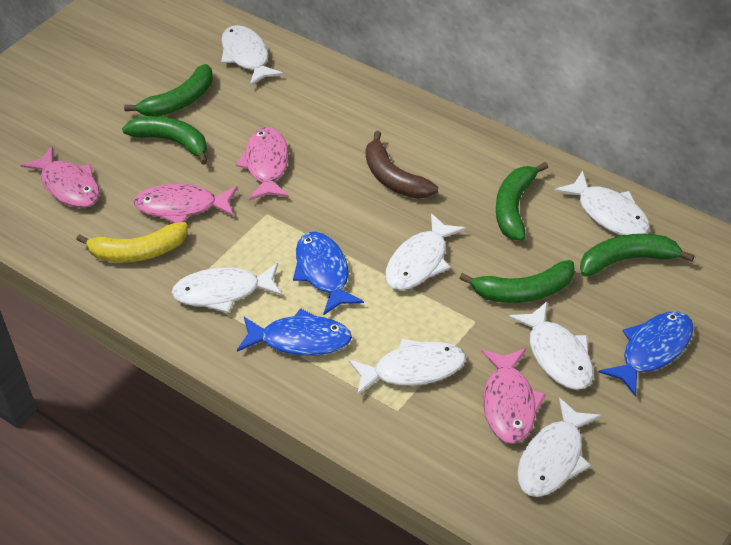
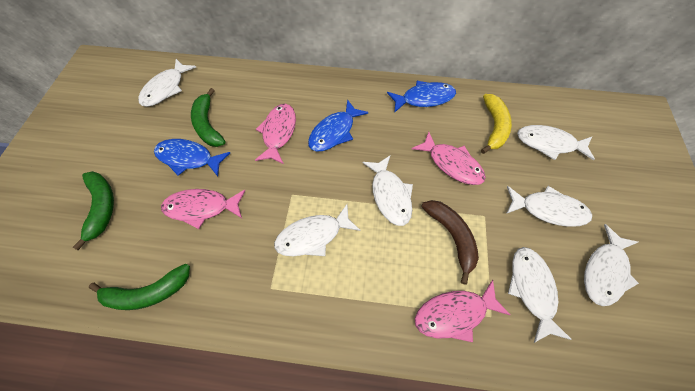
green banana: 5 -> 3

